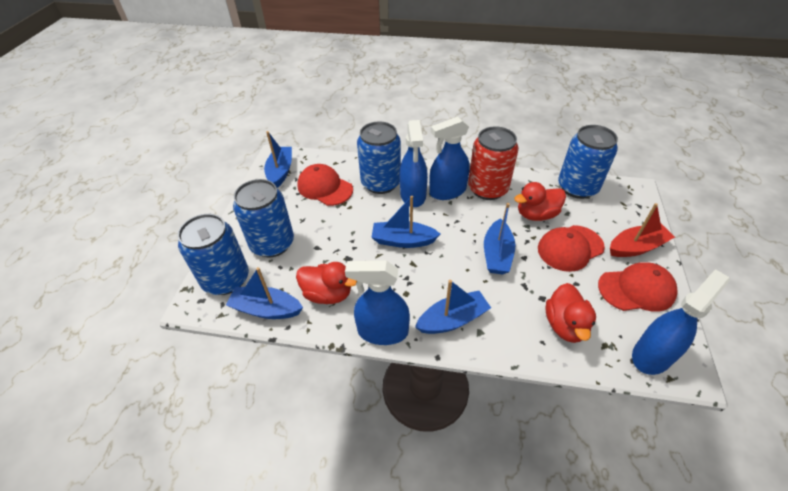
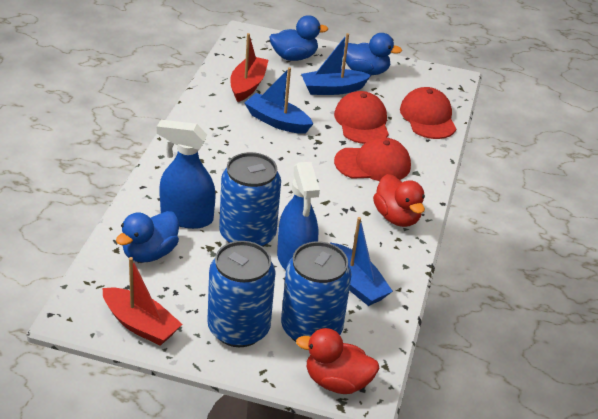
blue boat: 5 -> 3
blue can: 4 -> 3
blue duck: 0 -> 3
blue spray bottle: 4 -> 2
red boat: 1 -> 2
red can: 1 -> 0
red duck: 3 -> 2

